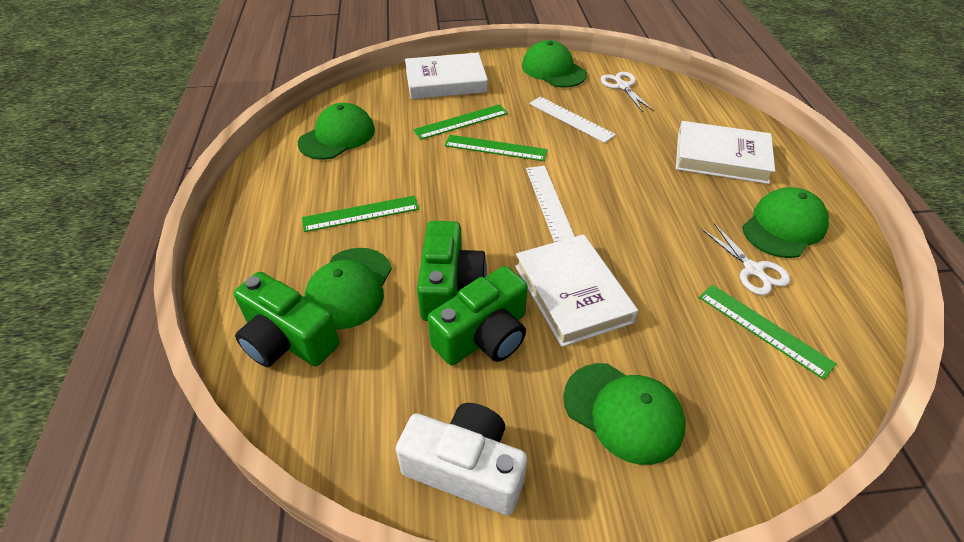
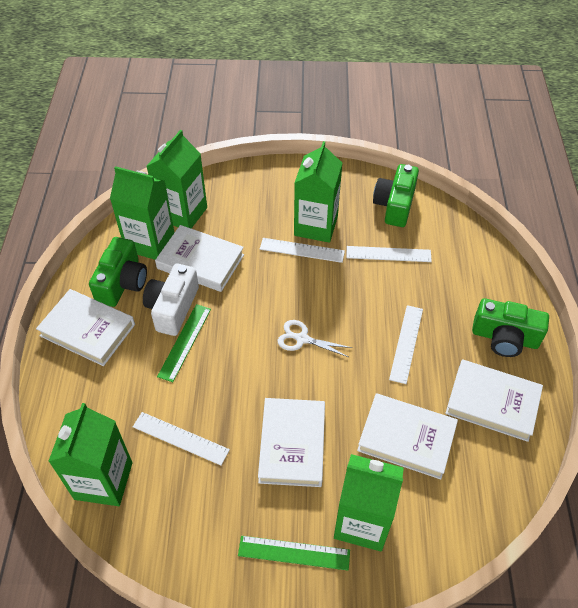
green cap: 5 -> 0
green carton: 0 -> 5
green ruler: 4 -> 2
white book: 3 -> 5
white ruler: 2 -> 4
white scissors: 2 -> 1

